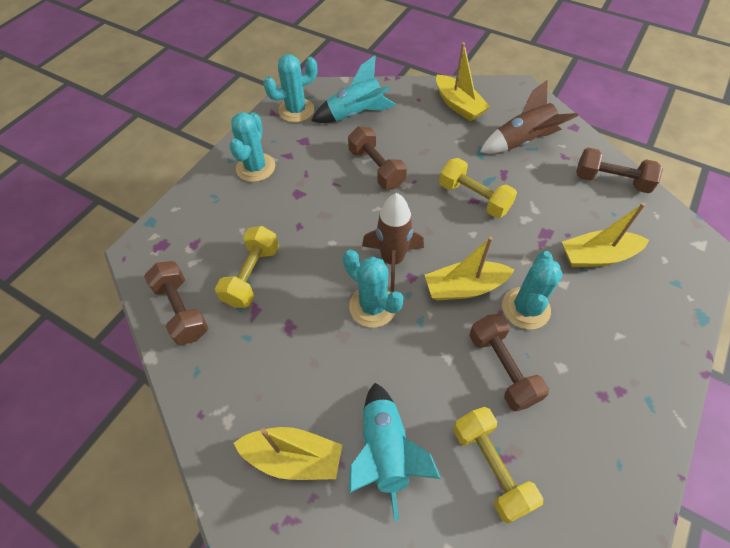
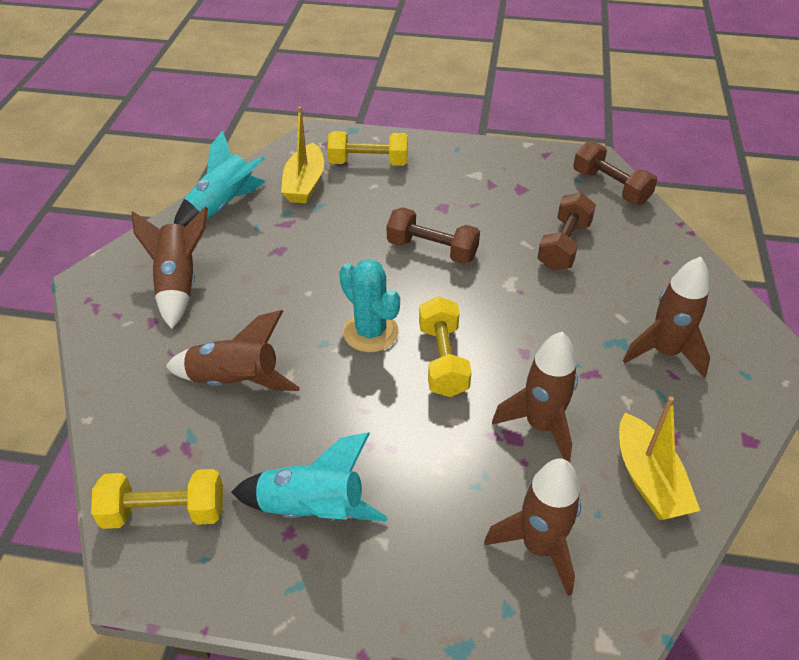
brown dumbbell: 4 -> 3
brown rocket: 2 -> 5
turquoise cactus: 4 -> 1
yellow boat: 4 -> 2

